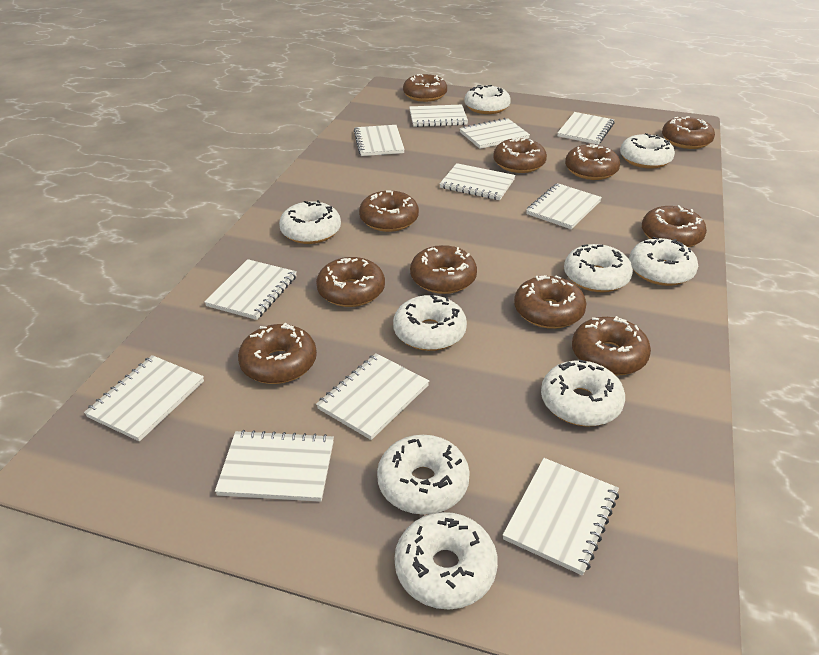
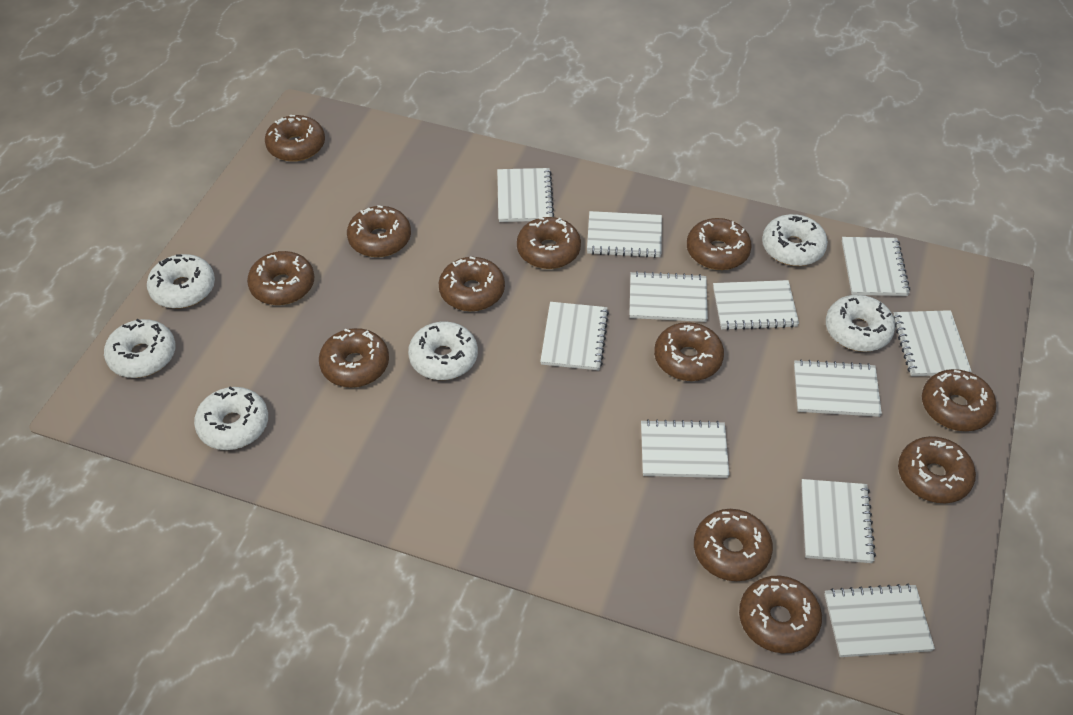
brown donut: 11 -> 12
white donut: 9 -> 6

